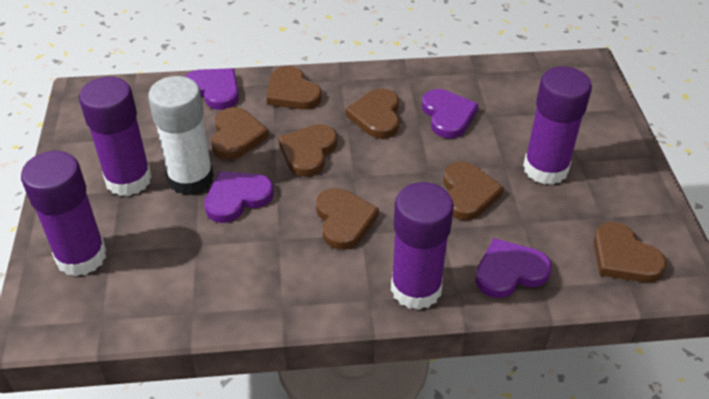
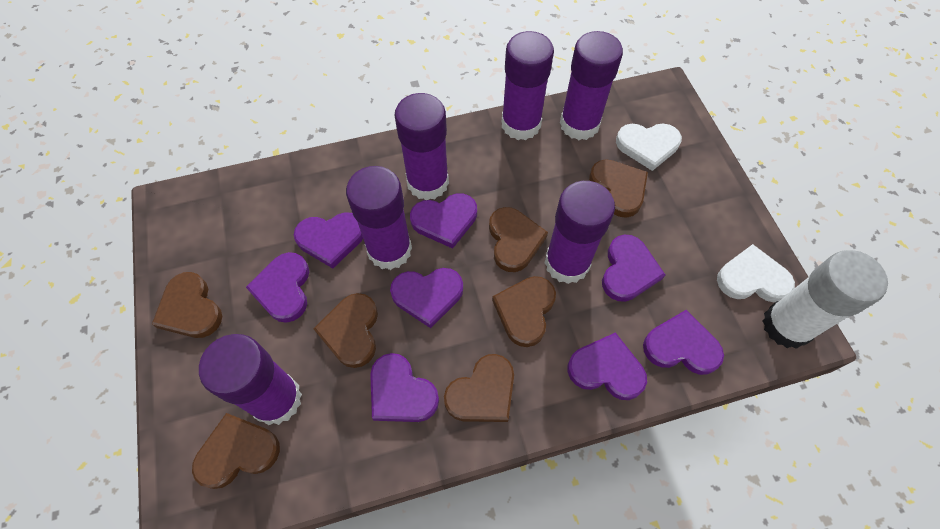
purple glue stick: 4 -> 6
purple heart: 4 -> 8
white heart: 0 -> 2

